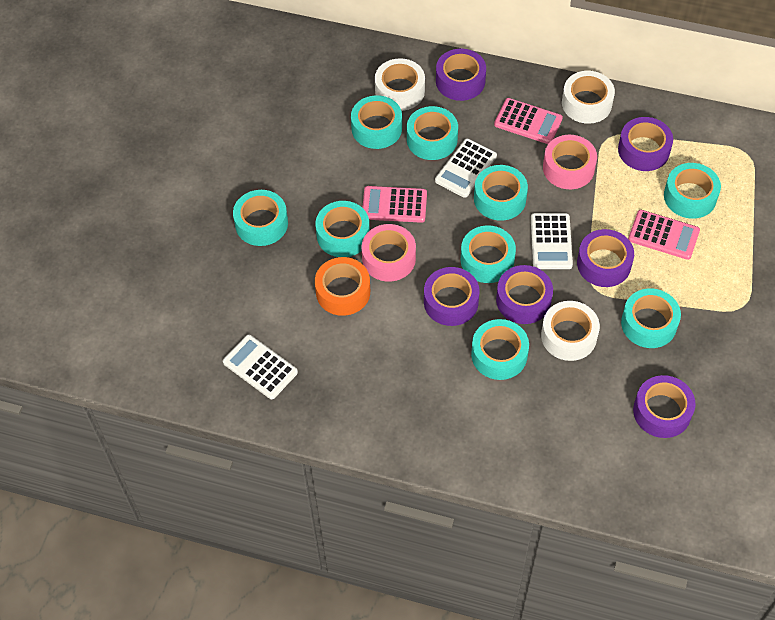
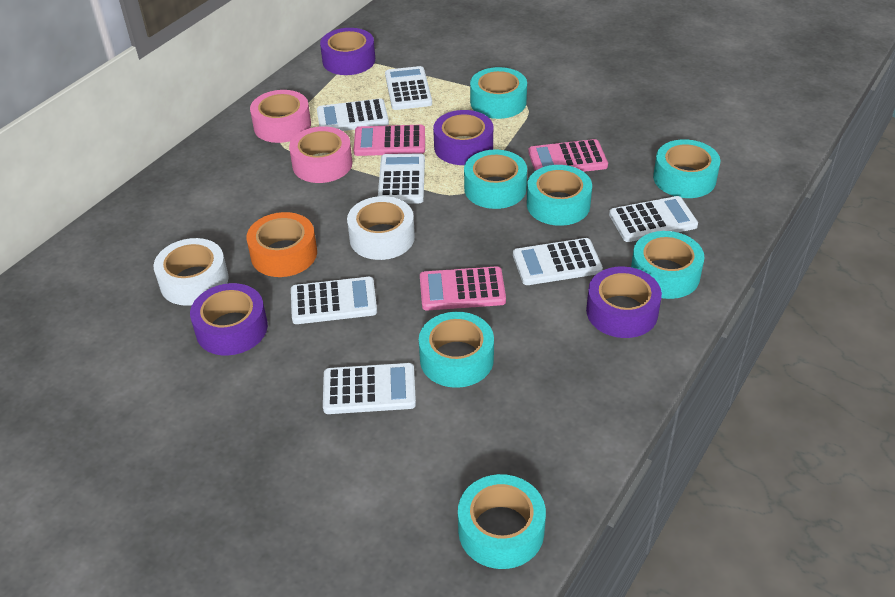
purple tape: 6 -> 4
turquoise tape: 9 -> 7
white calculator: 3 -> 7
white tape: 3 -> 2

